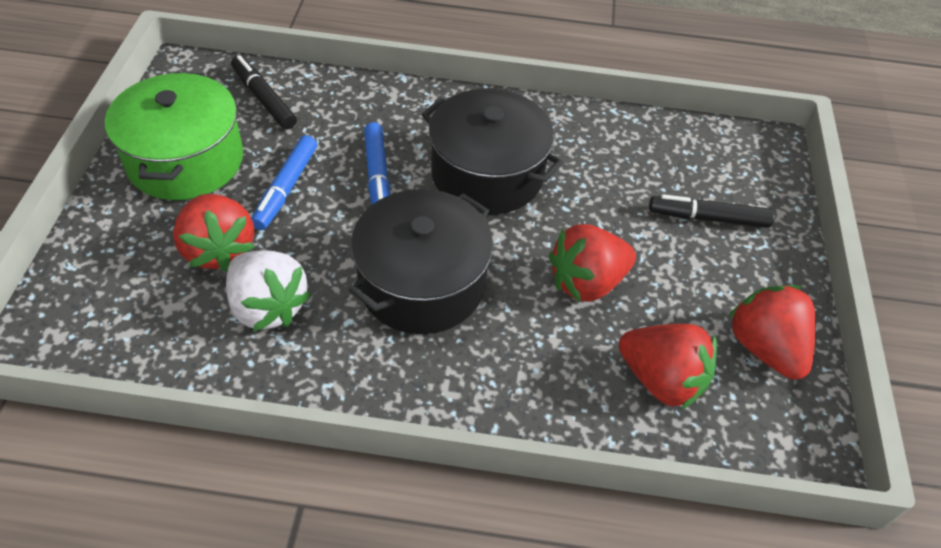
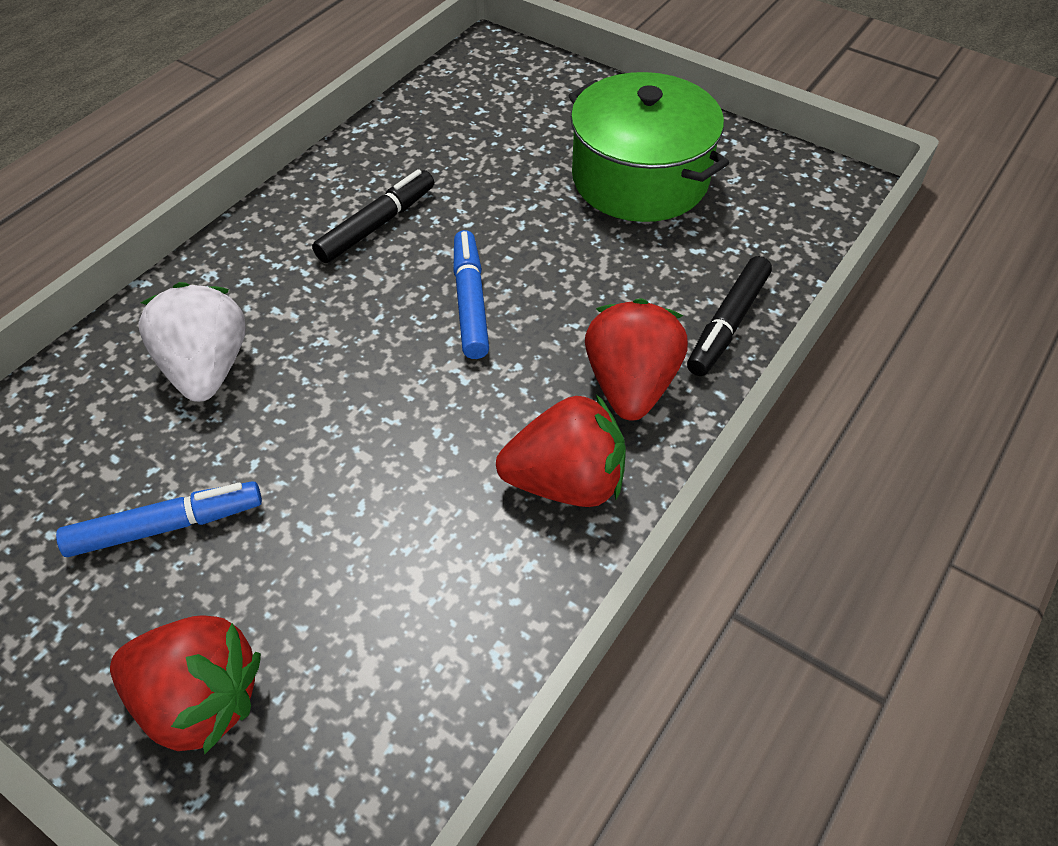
black pot: 2 -> 0
red strawberry: 4 -> 3

